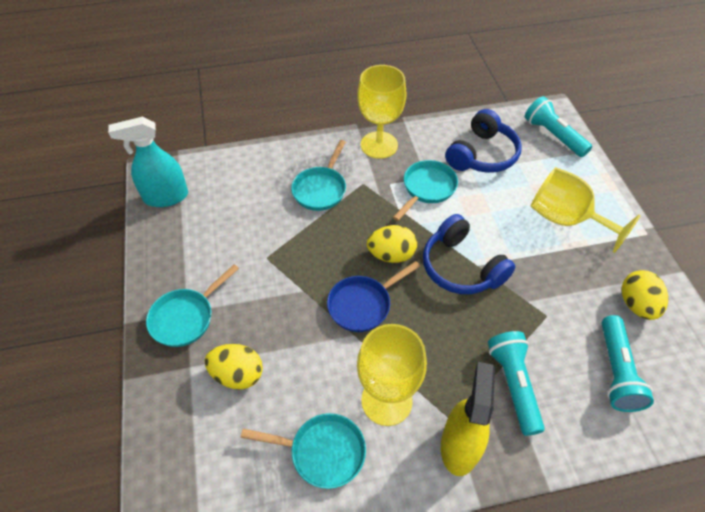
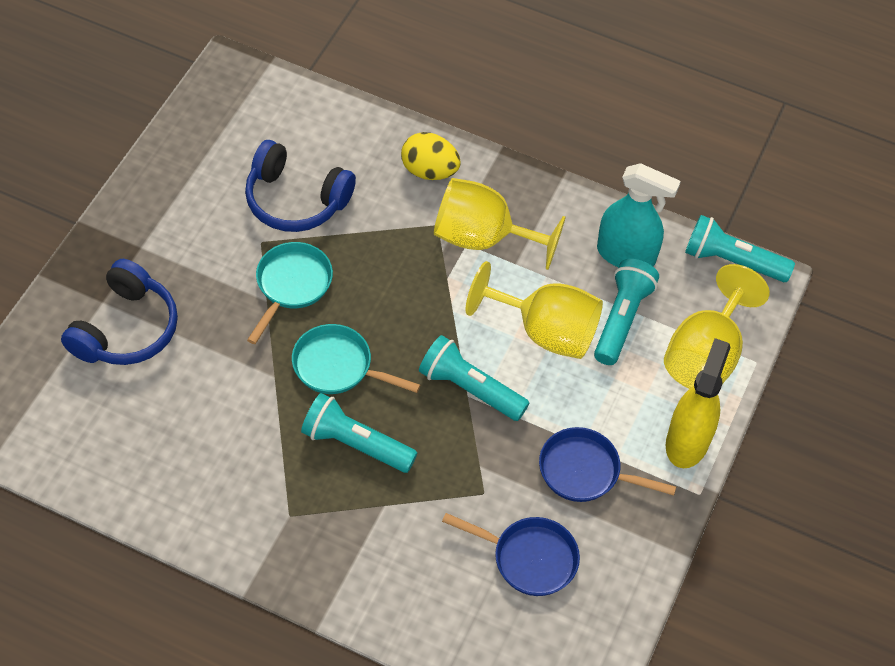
blue pan: 1 -> 2
turquoise flashlight: 3 -> 4
turquoise pan: 4 -> 2
yellow egg: 3 -> 1

